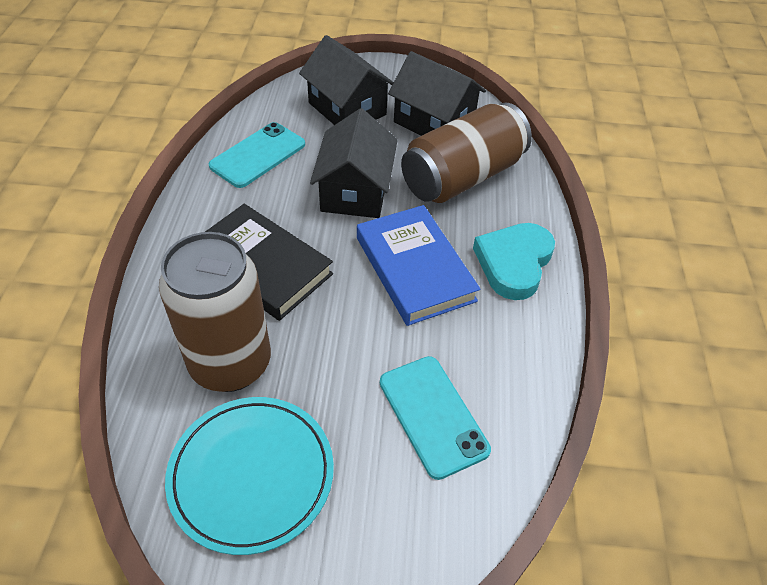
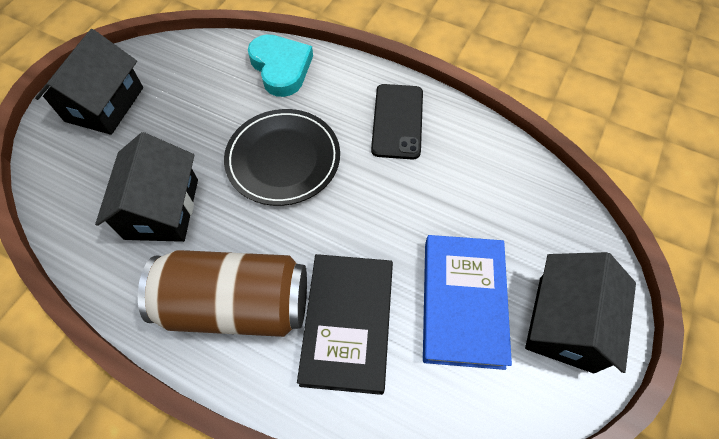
black phone: 0 -> 1
black plate: 0 -> 1
brown can: 2 -> 1
turquoise phone: 2 -> 0
turquoise plate: 1 -> 0

